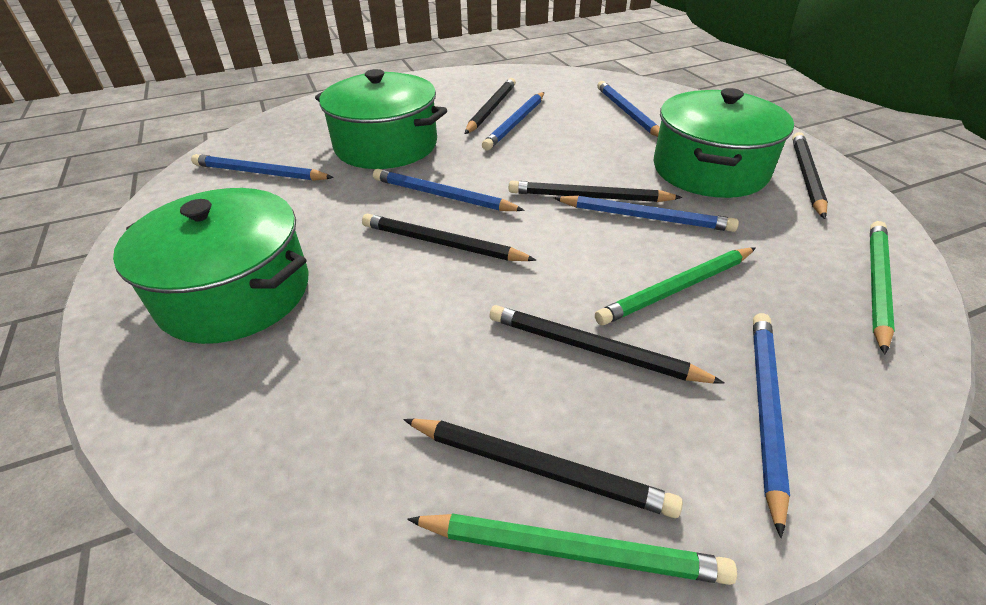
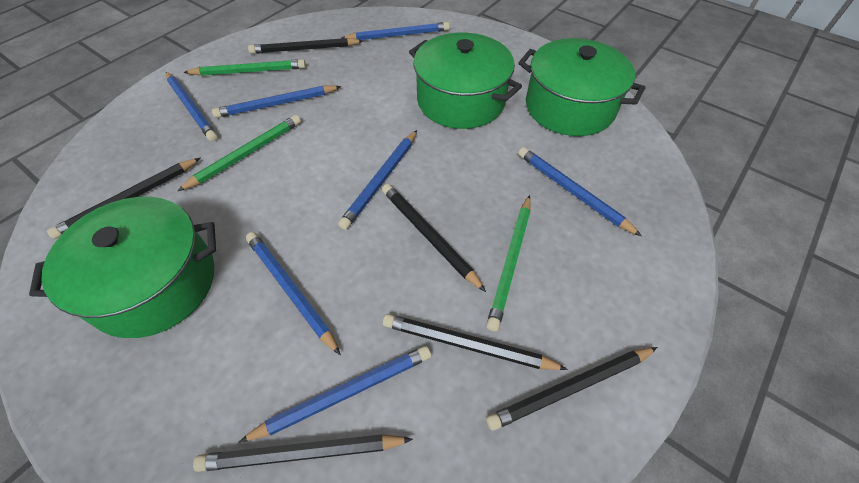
blue pencil: 6 -> 7

